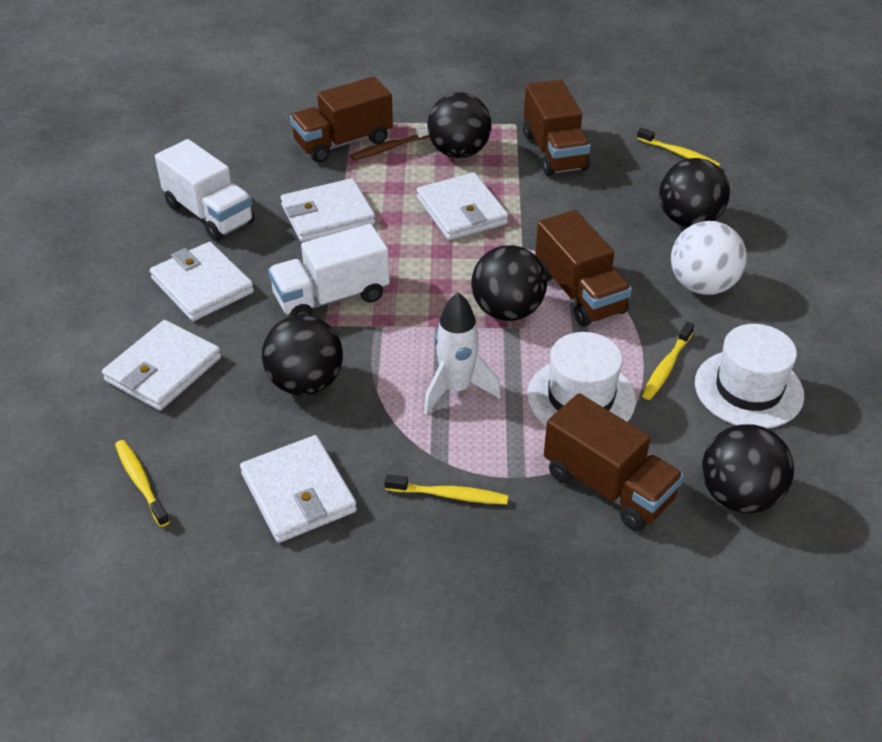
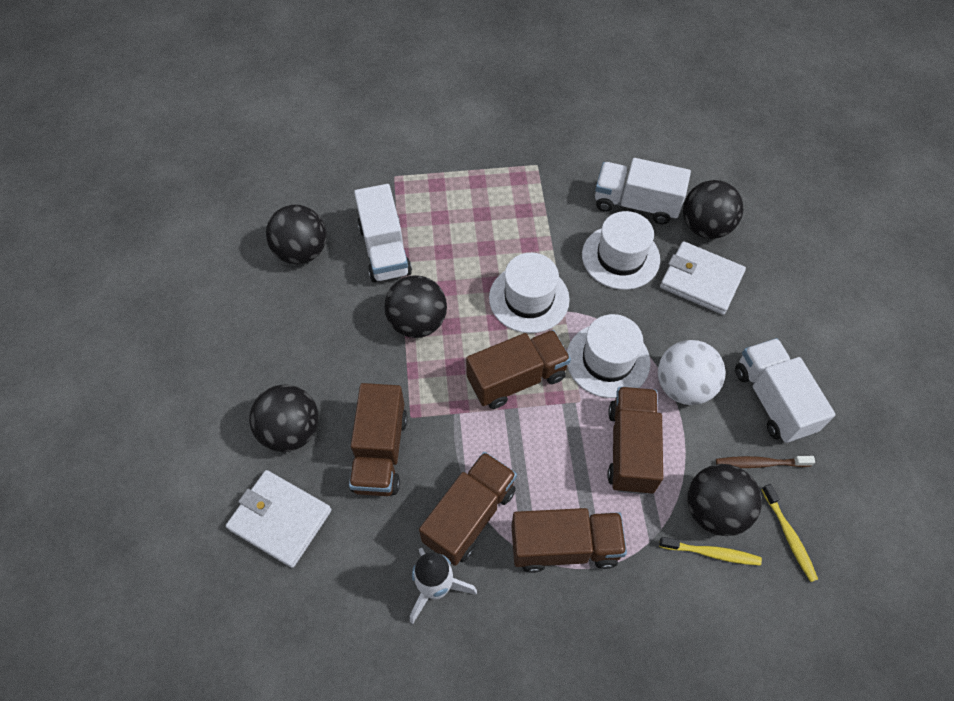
brown truck: 4 -> 5
white hat: 2 -> 3
white truck: 2 -> 3
white wallet: 5 -> 2
yellow toothbrush: 4 -> 2

